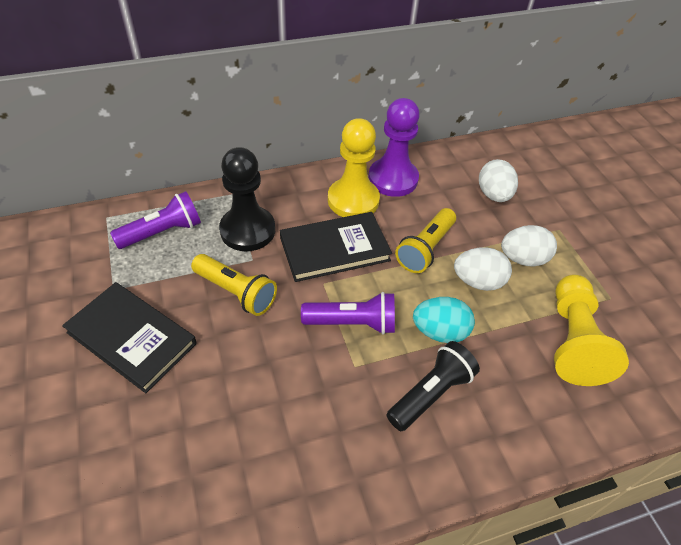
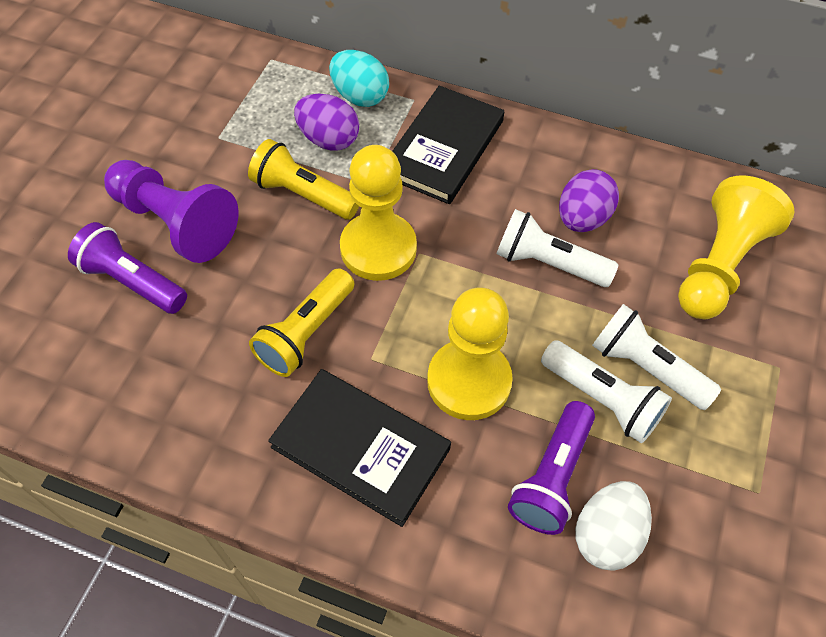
black flashlight: 1 -> 0
black pawn: 1 -> 0
purple egg: 0 -> 2
white egg: 3 -> 1
white flashlight: 0 -> 3
yellow pawn: 2 -> 3

